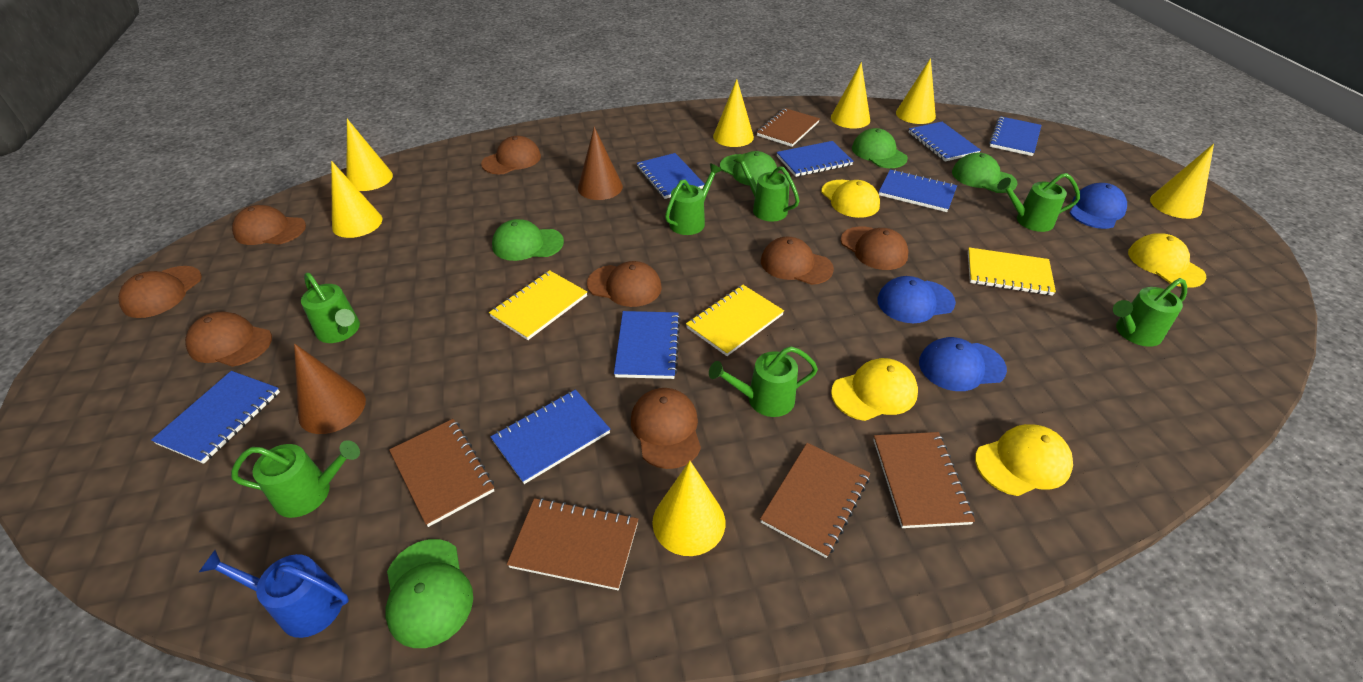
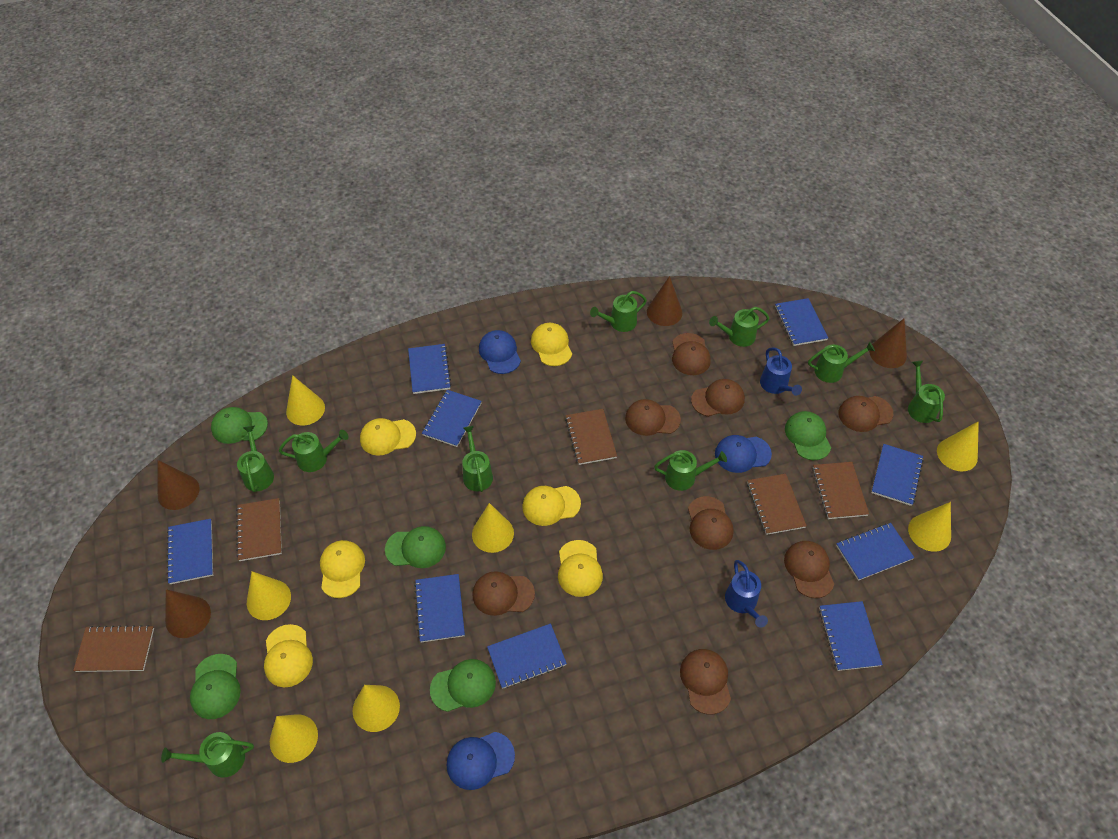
blue notebook: 8 -> 9
blue watering can: 1 -> 2
brown cone: 2 -> 4
green watering can: 7 -> 9
yellow cap: 4 -> 6
yellow notebook: 3 -> 0

